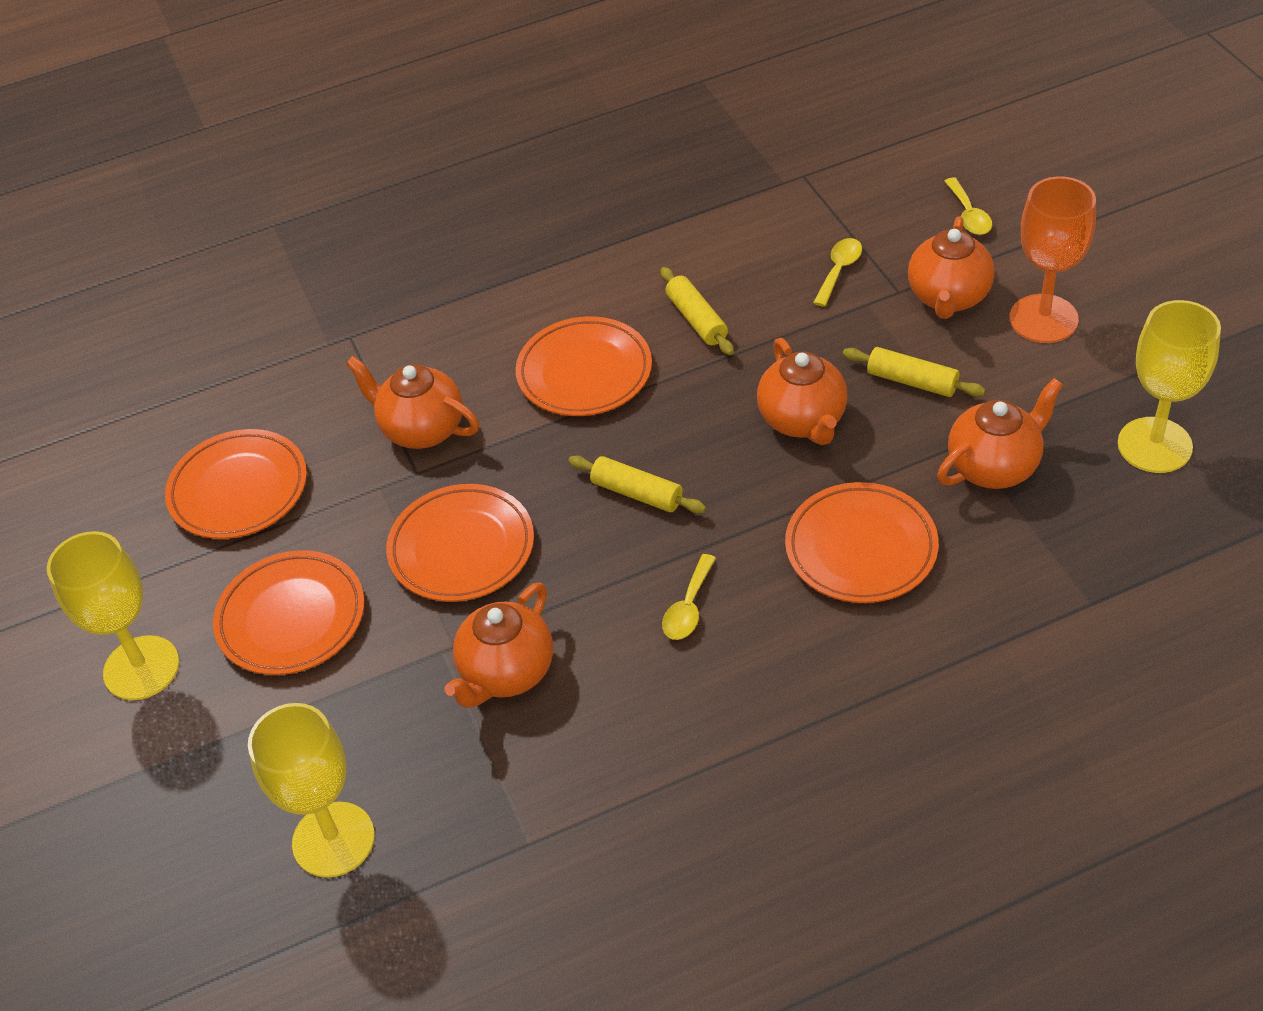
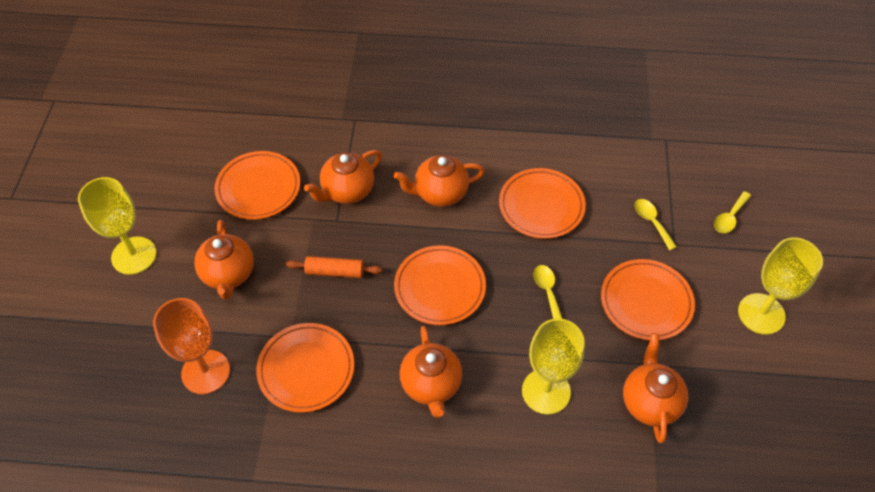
orange rolling pin: 0 -> 1
yellow rolling pin: 3 -> 0

